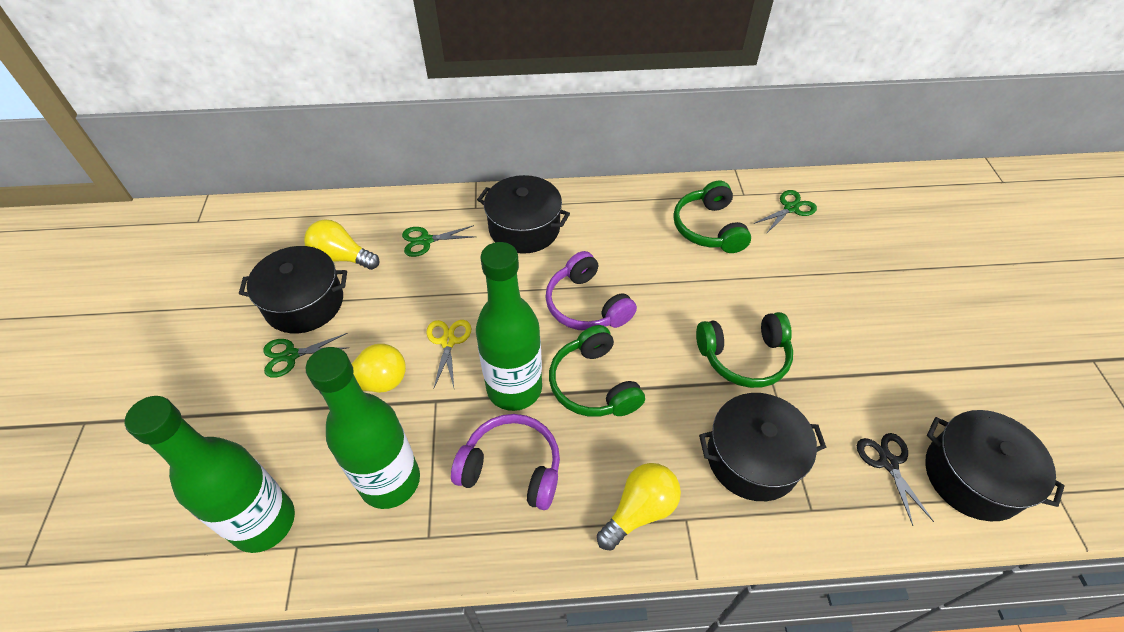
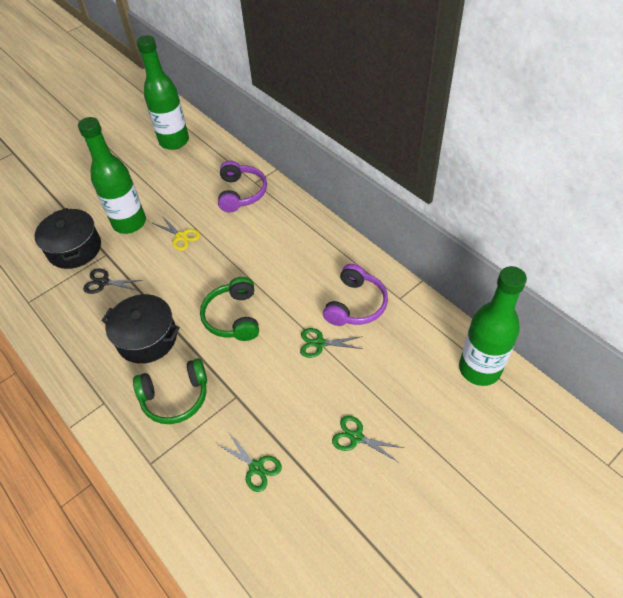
black pot: 4 -> 2
green headphones: 3 -> 2
yellow light bulb: 3 -> 0

